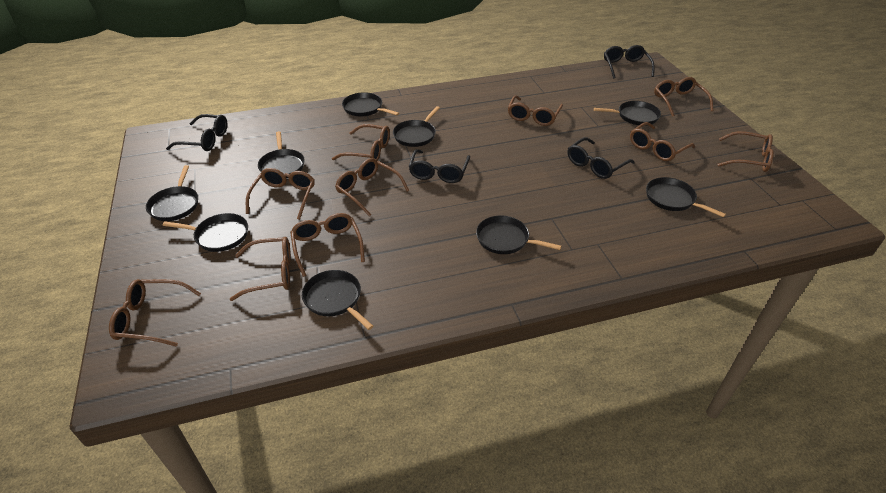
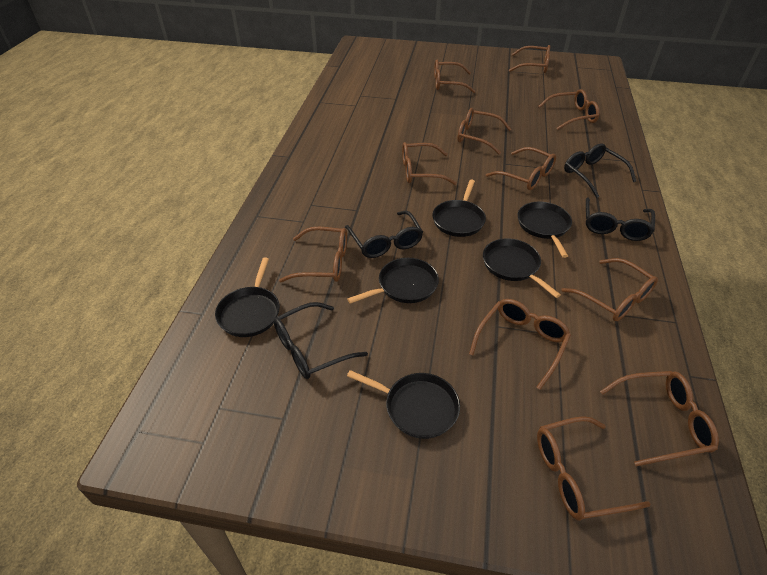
black pan: 9 -> 6
brown glasses: 10 -> 11

